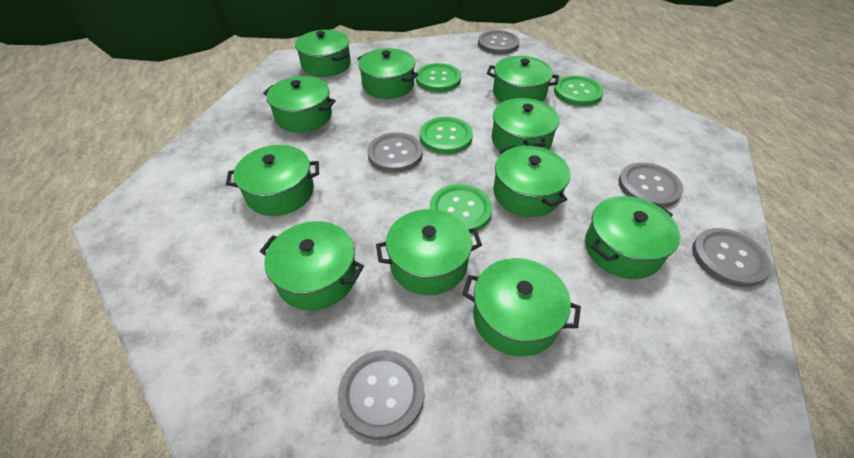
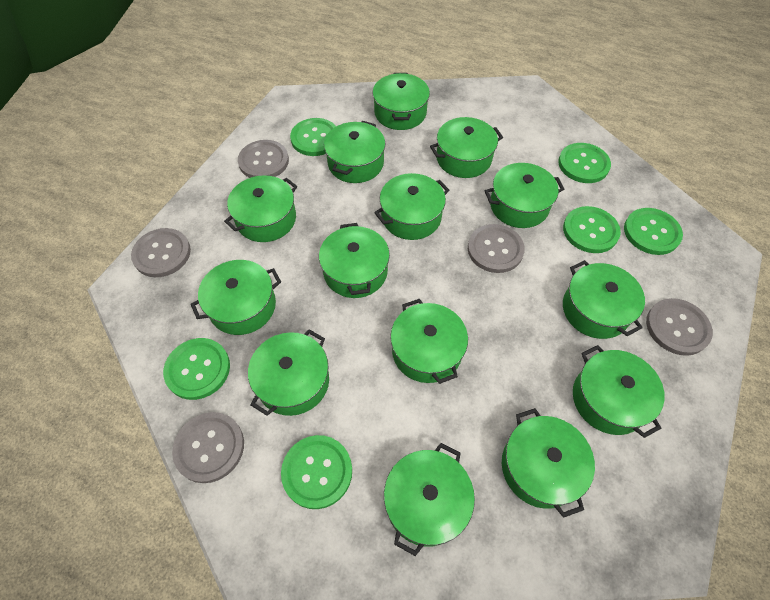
green button: 4 -> 6
green pot: 11 -> 14

